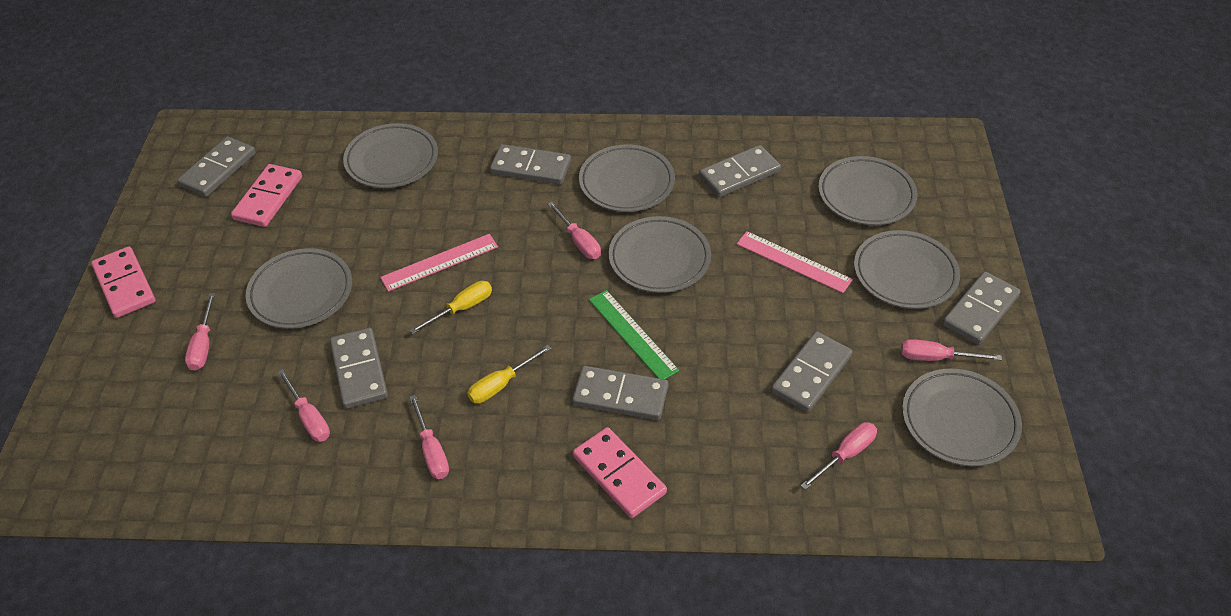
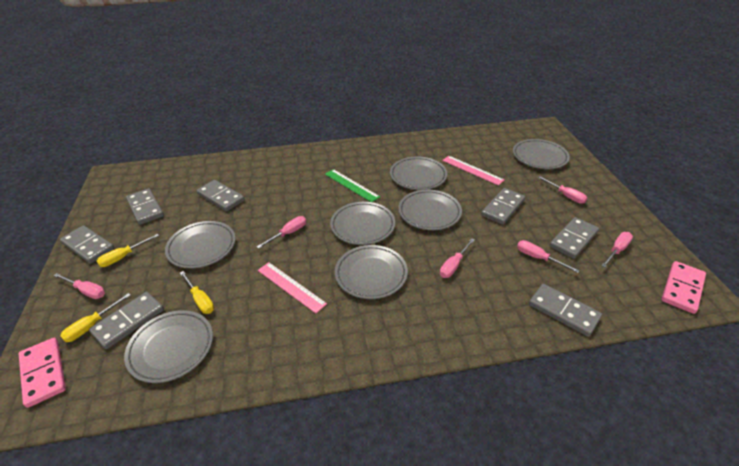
pink domino: 3 -> 2
yellow screwdriver: 2 -> 3

